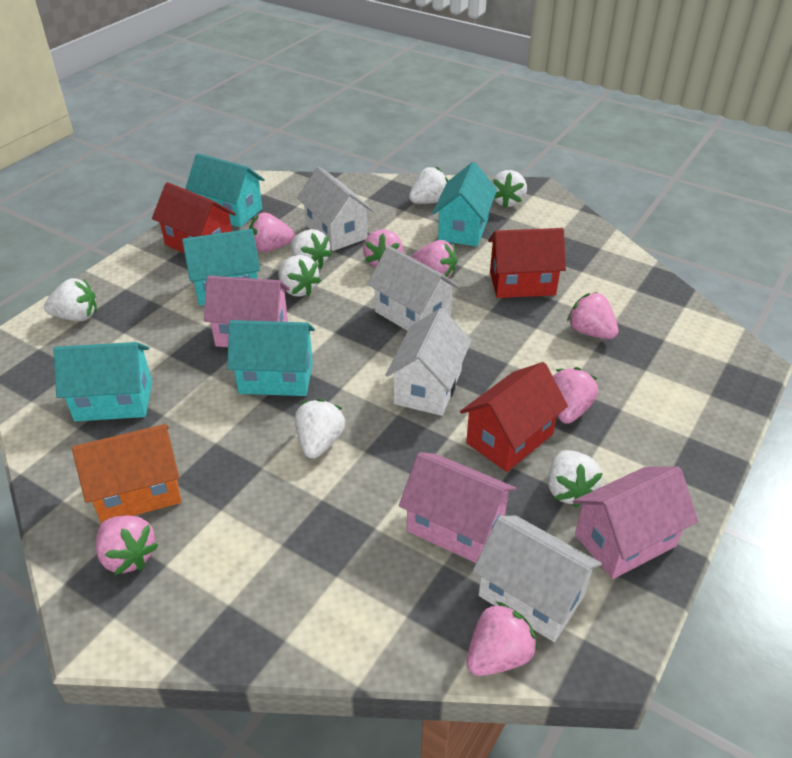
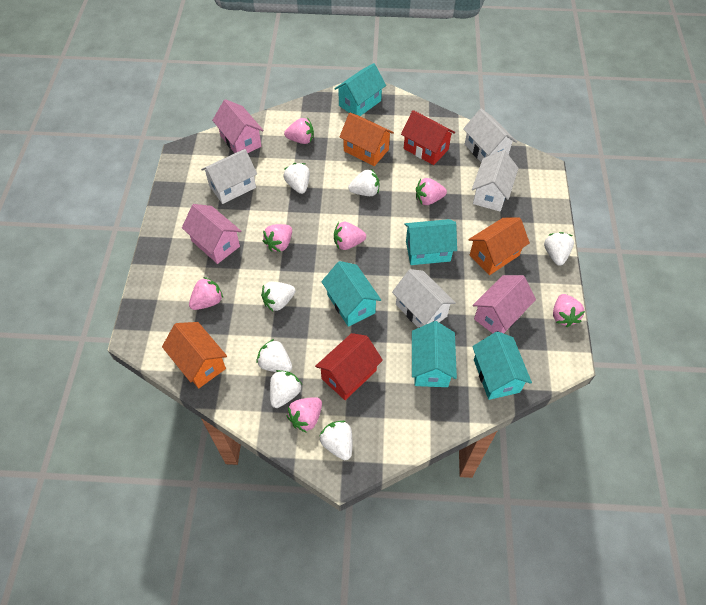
orange house: 1 -> 3
red house: 3 -> 2

